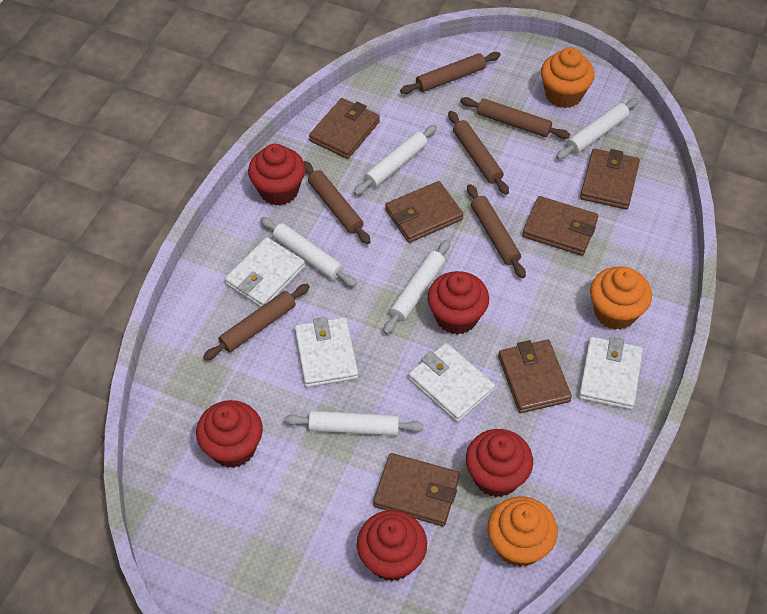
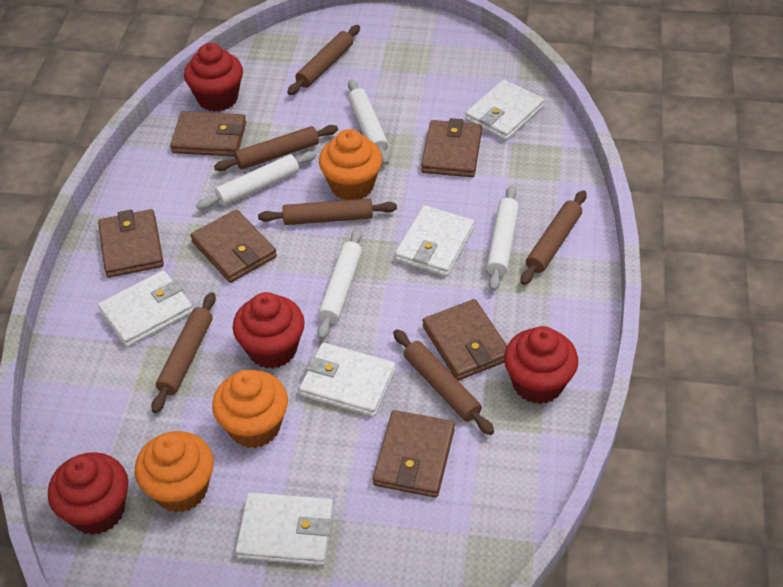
red cupcake: 5 -> 4
white rolling pin: 5 -> 4
white wallet: 4 -> 5

